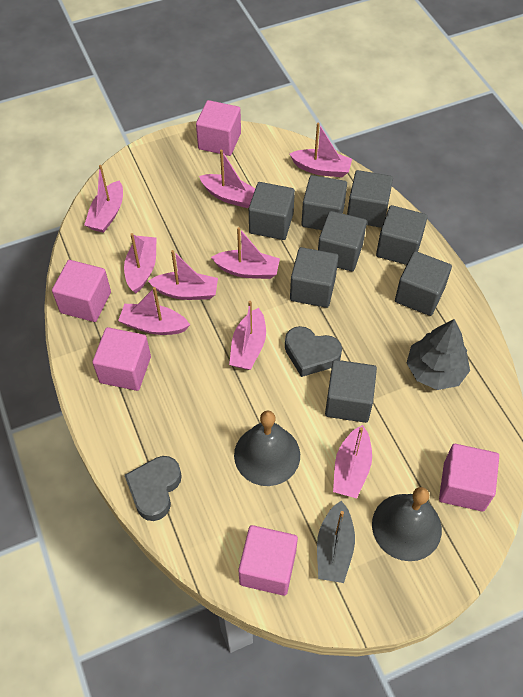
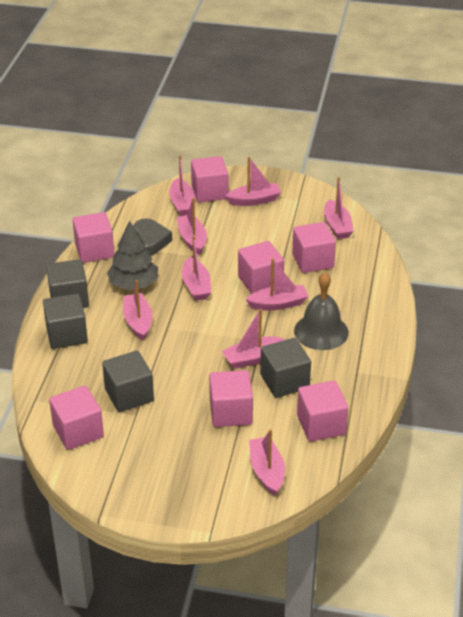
grey bell: 2 -> 1
grey boat: 1 -> 0
grey cube: 8 -> 4
grey heart: 2 -> 1
pink cube: 5 -> 7

